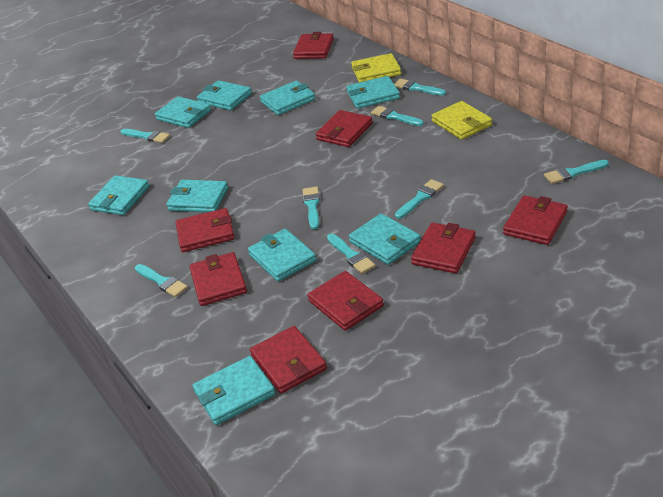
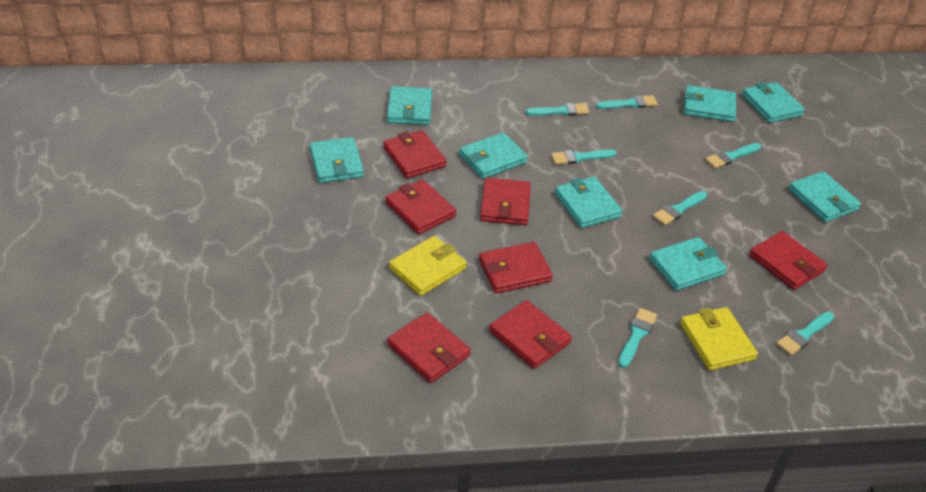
red wallet: 8 -> 7
turquoise brush: 8 -> 7
turquoise wallet: 9 -> 8

